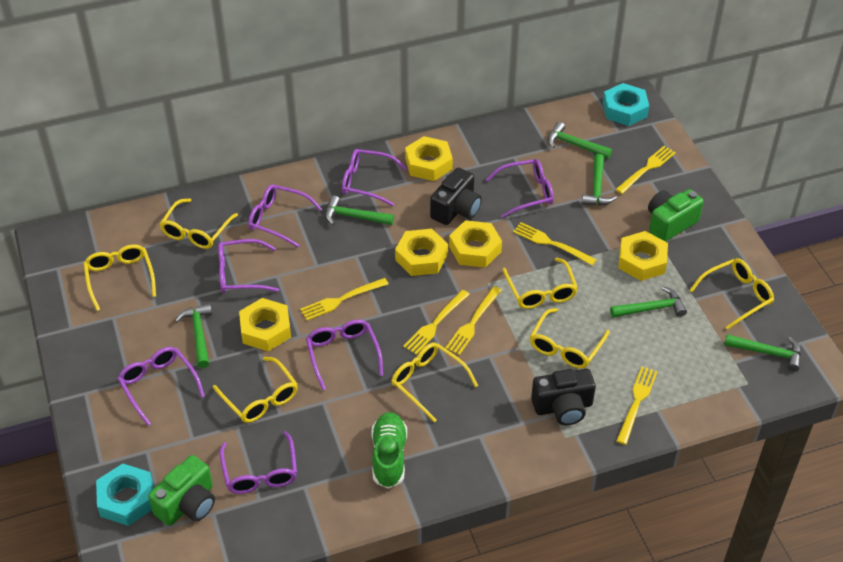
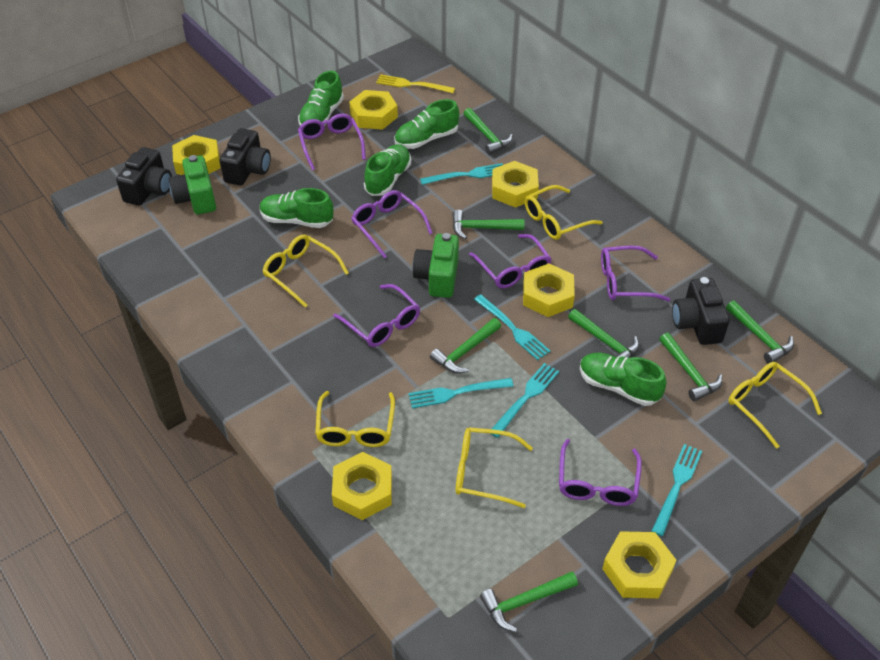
black camera: 2 -> 3
green hammer: 6 -> 7
green shoe: 1 -> 5
purple glasses: 7 -> 6
turquoise fork: 0 -> 5
turquoise nut: 2 -> 0
yellow fork: 6 -> 1
yellow glasses: 7 -> 5
yellow nut: 5 -> 6

